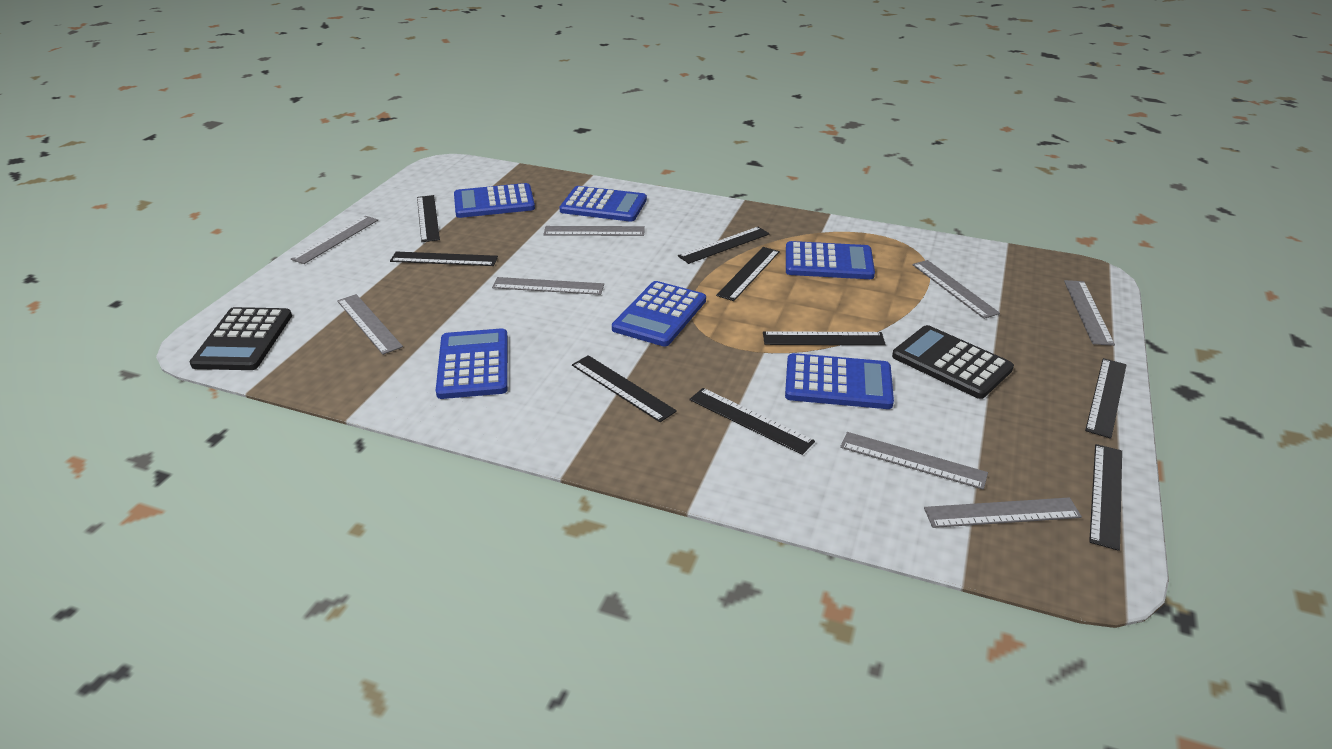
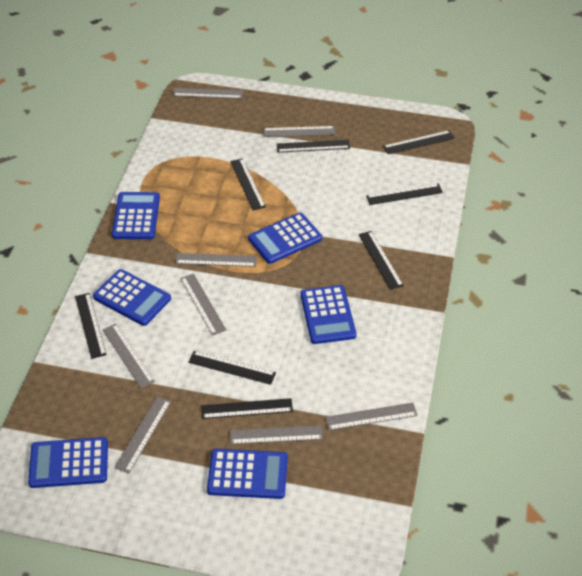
black calculator: 2 -> 0
black ruler: 9 -> 8

